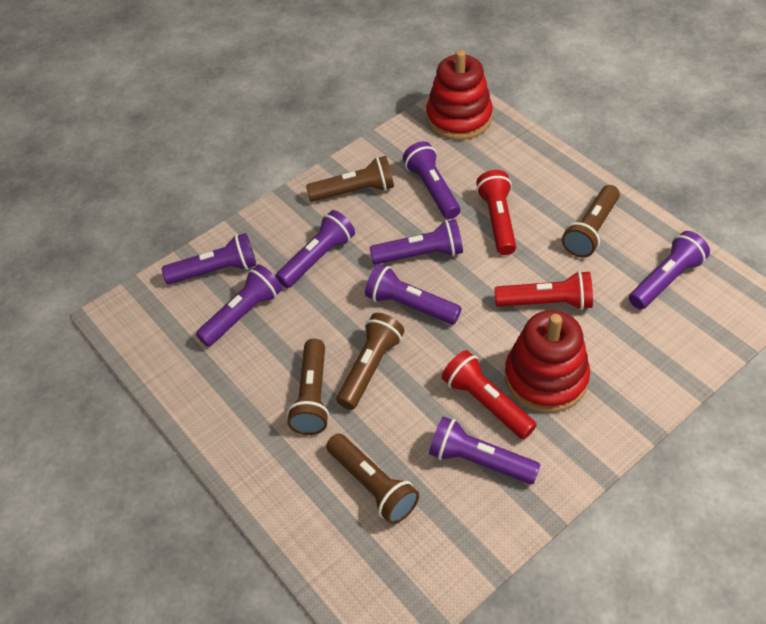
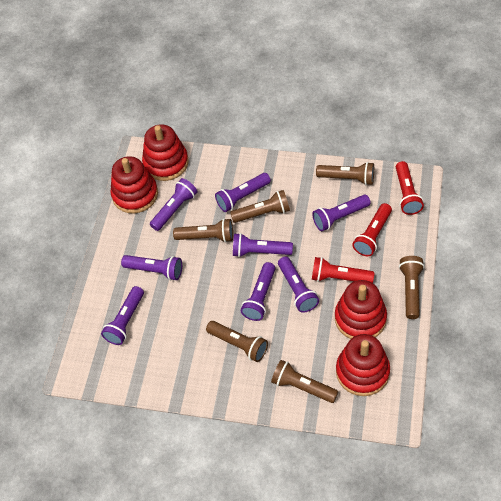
brown flashlight: 5 -> 6
red stacking toy: 2 -> 4

